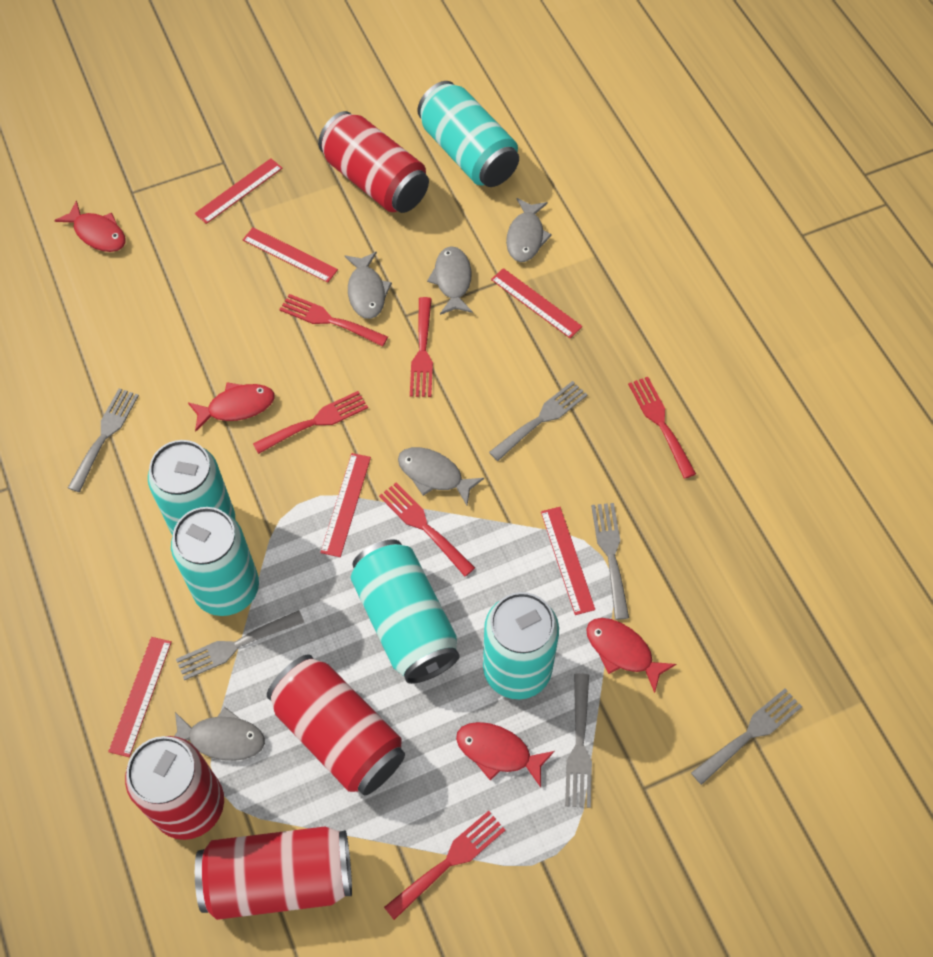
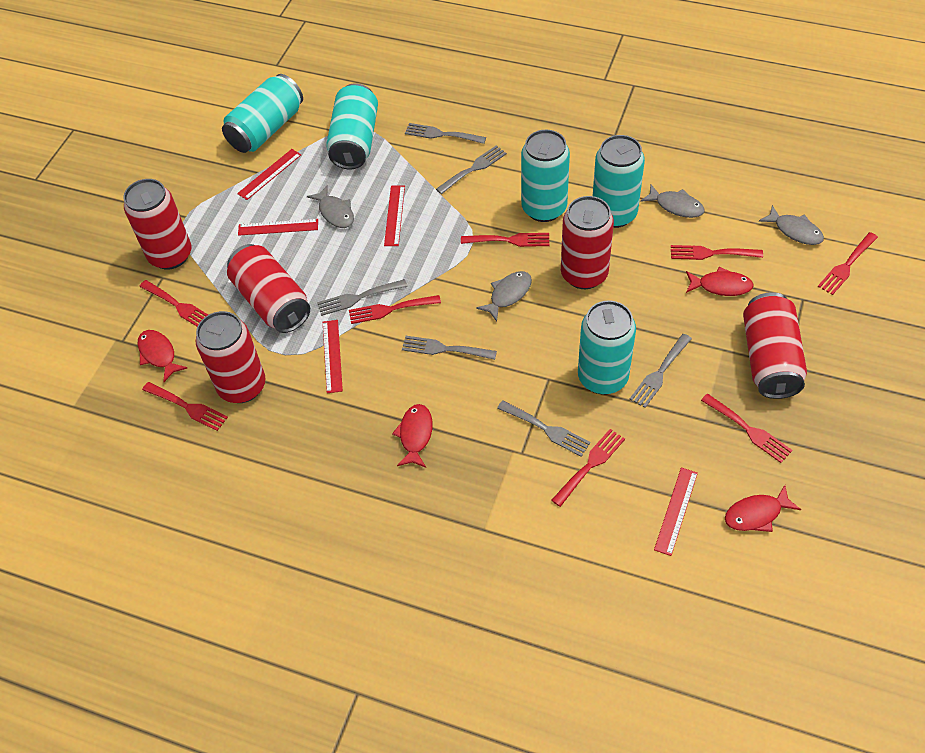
grey fish: 5 -> 4
red can: 4 -> 5
red fork: 6 -> 8
red ruler: 6 -> 5

